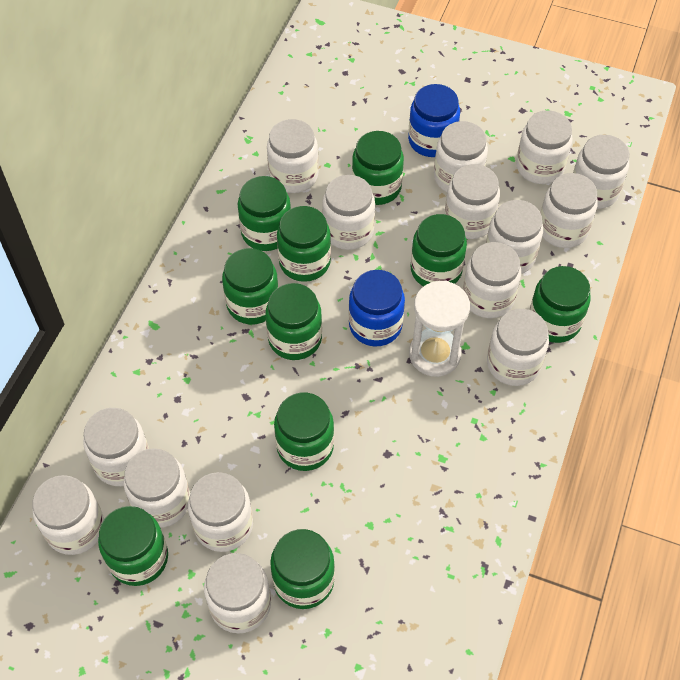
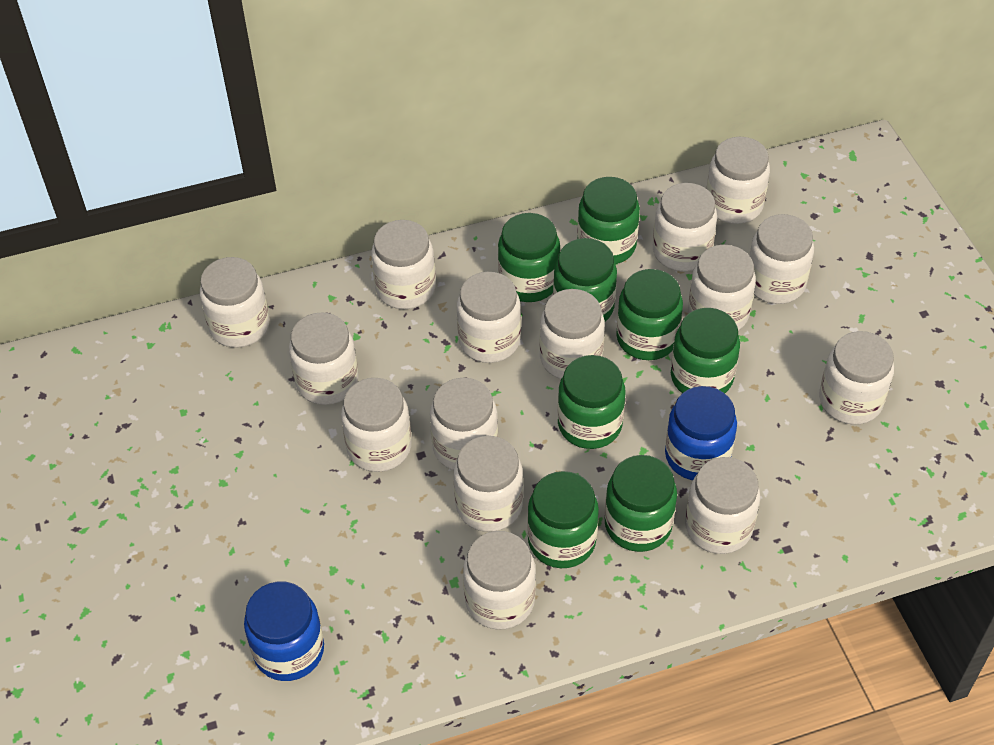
green jar: 10 -> 8
white hourglass: 1 -> 0

